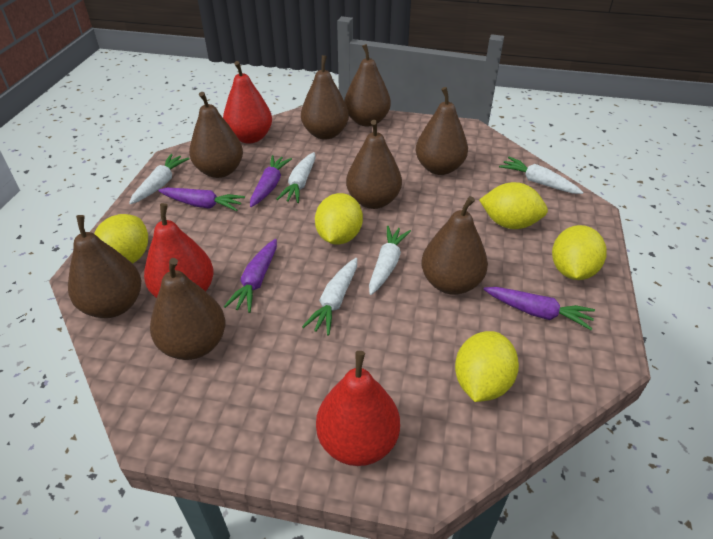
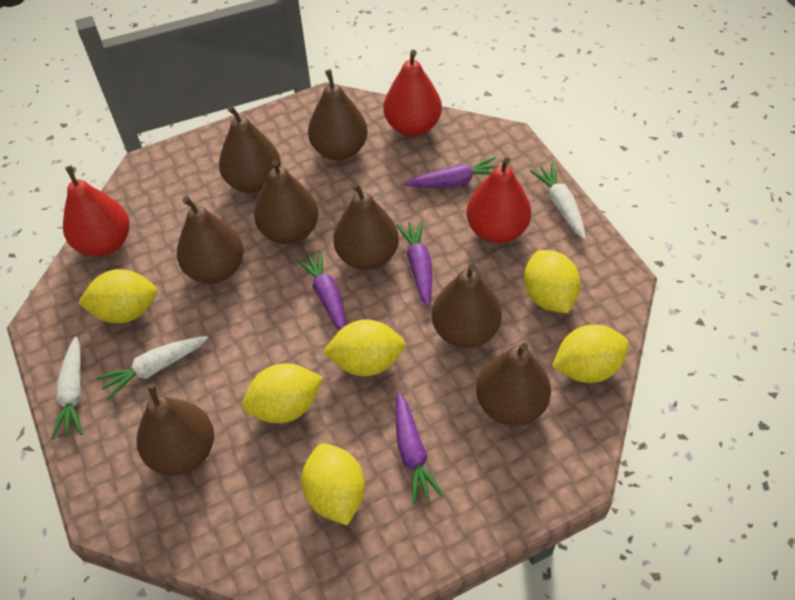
white carrot: 5 -> 3
yellow lemon: 5 -> 6

